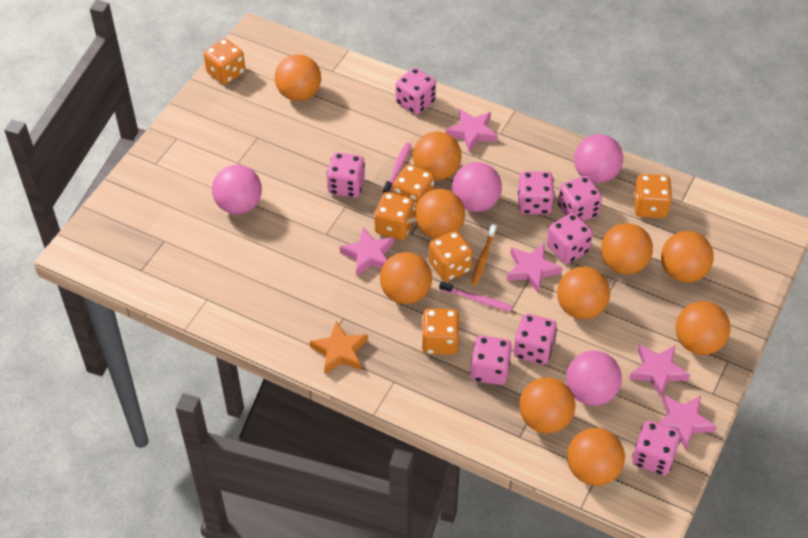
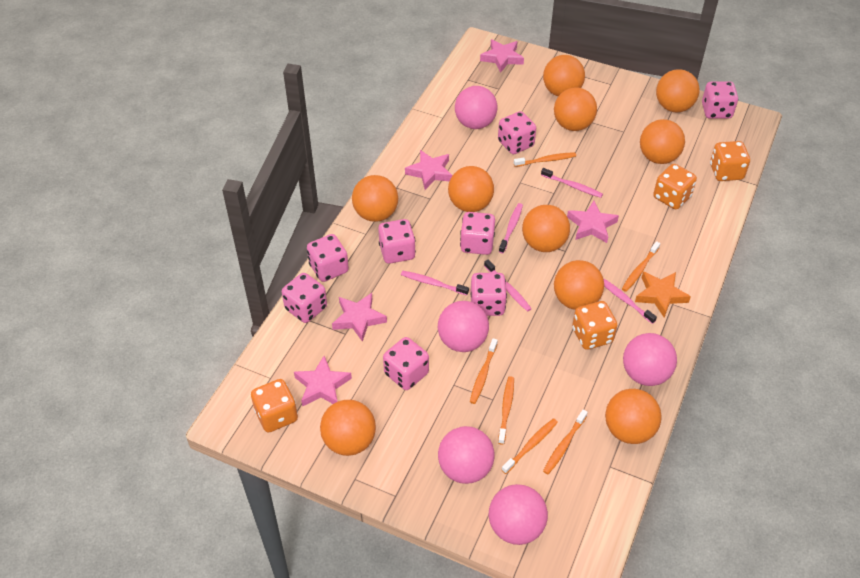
orange dice: 6 -> 4
orange toothbrush: 1 -> 6
pink ball: 4 -> 5
pink toothbrush: 2 -> 5

